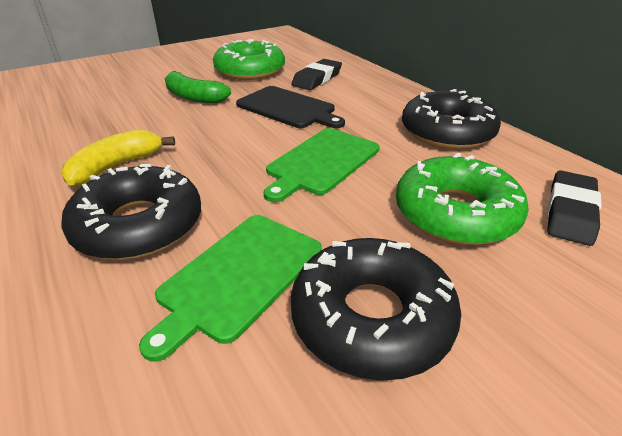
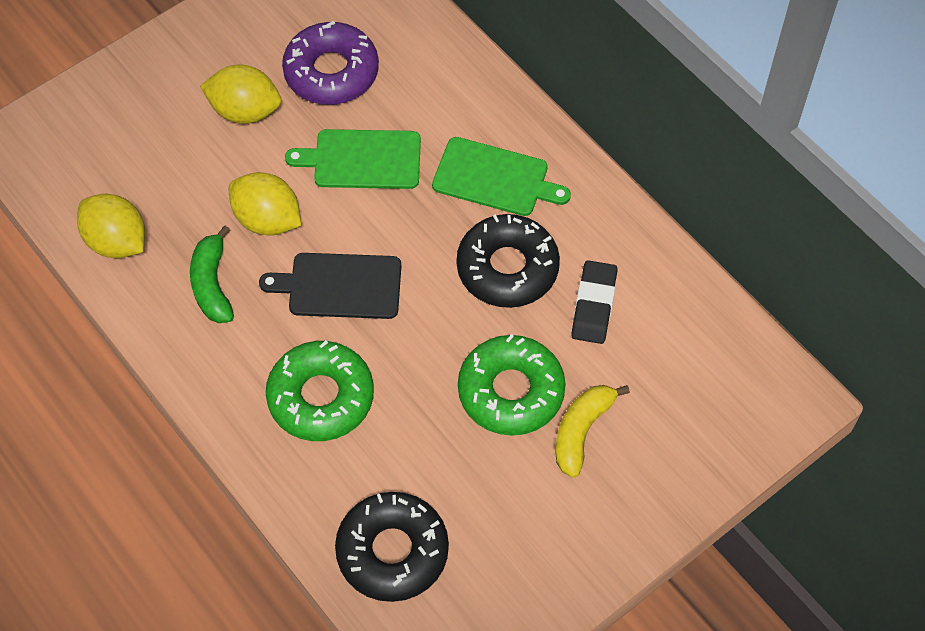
black donut: 3 -> 2
black eraser: 2 -> 1
purple donut: 0 -> 1
yellow lemon: 0 -> 3

